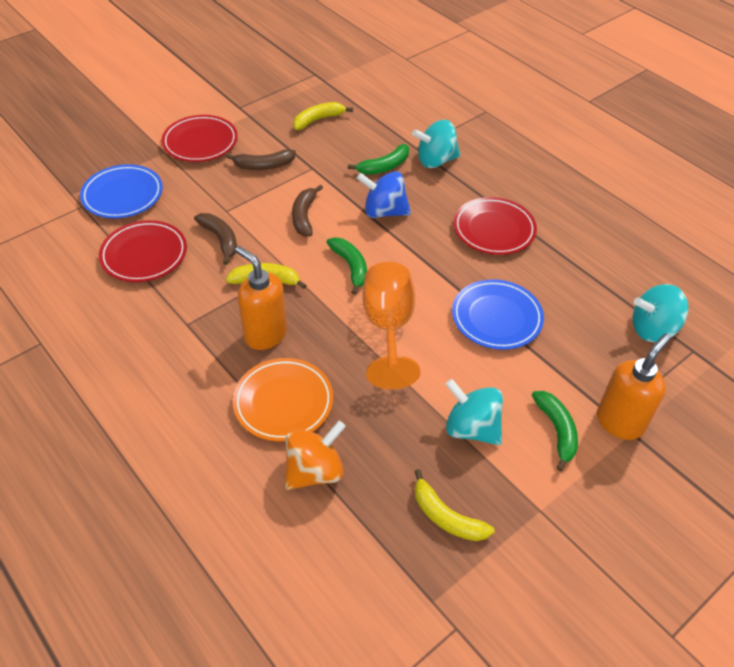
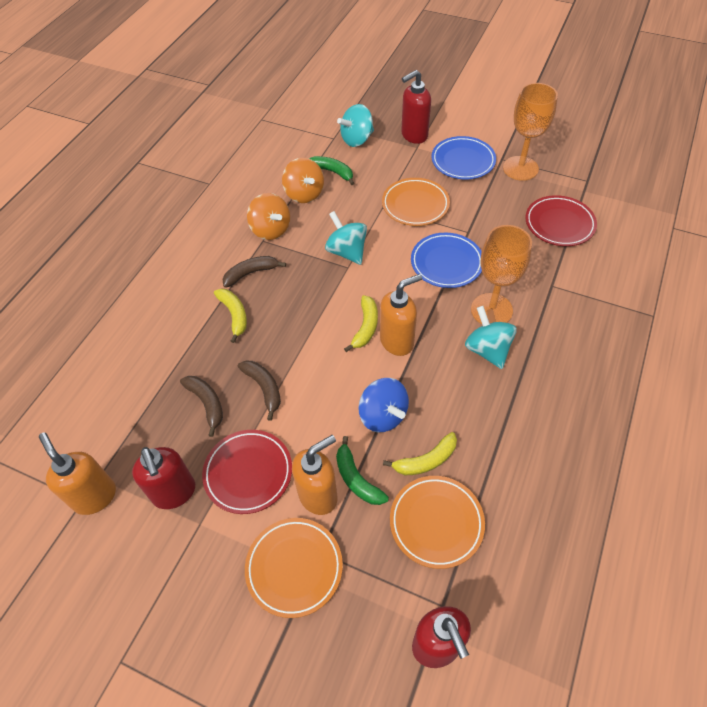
green banana: 3 -> 2
orange goblet: 1 -> 2
orange plate: 1 -> 3
orange soap dispenser: 2 -> 3
orange spinning top: 1 -> 2
red plate: 3 -> 2
red soap dispenser: 0 -> 3

